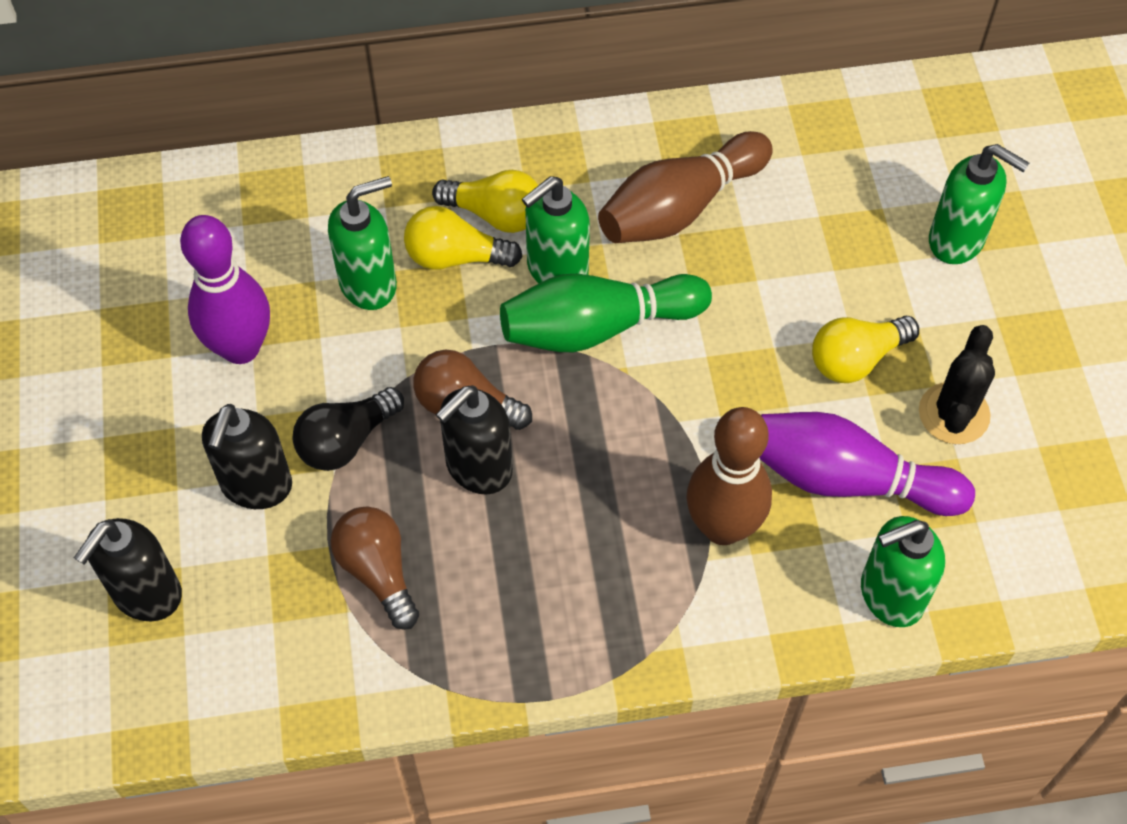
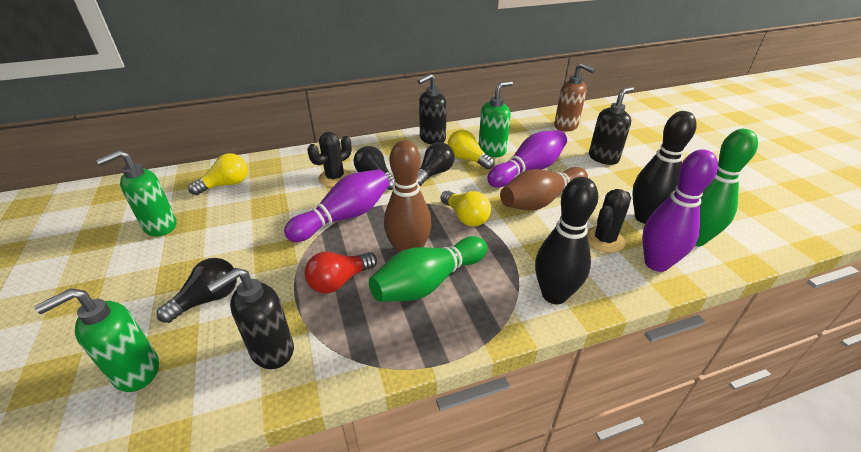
black bowling pin: 0 -> 2
black cactus: 1 -> 2
black light bulb: 1 -> 3
brown light bulb: 2 -> 0
brown soap dispenser: 0 -> 1
green bowling pin: 1 -> 2
green soap dispenser: 4 -> 3
purple bowling pin: 2 -> 3
red light bulb: 0 -> 1

